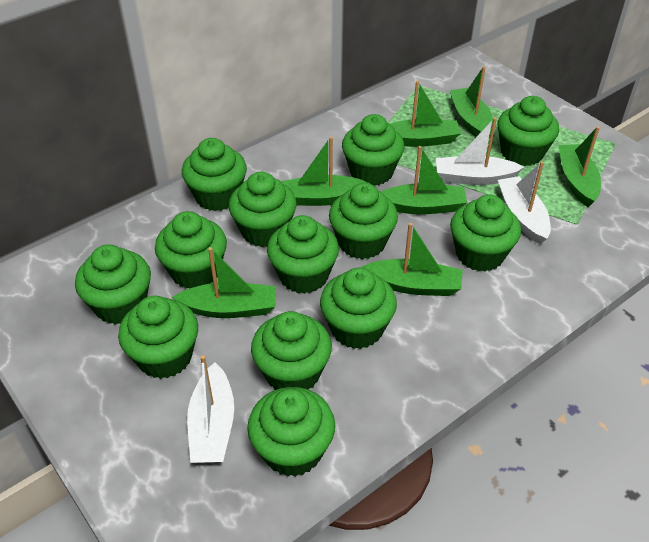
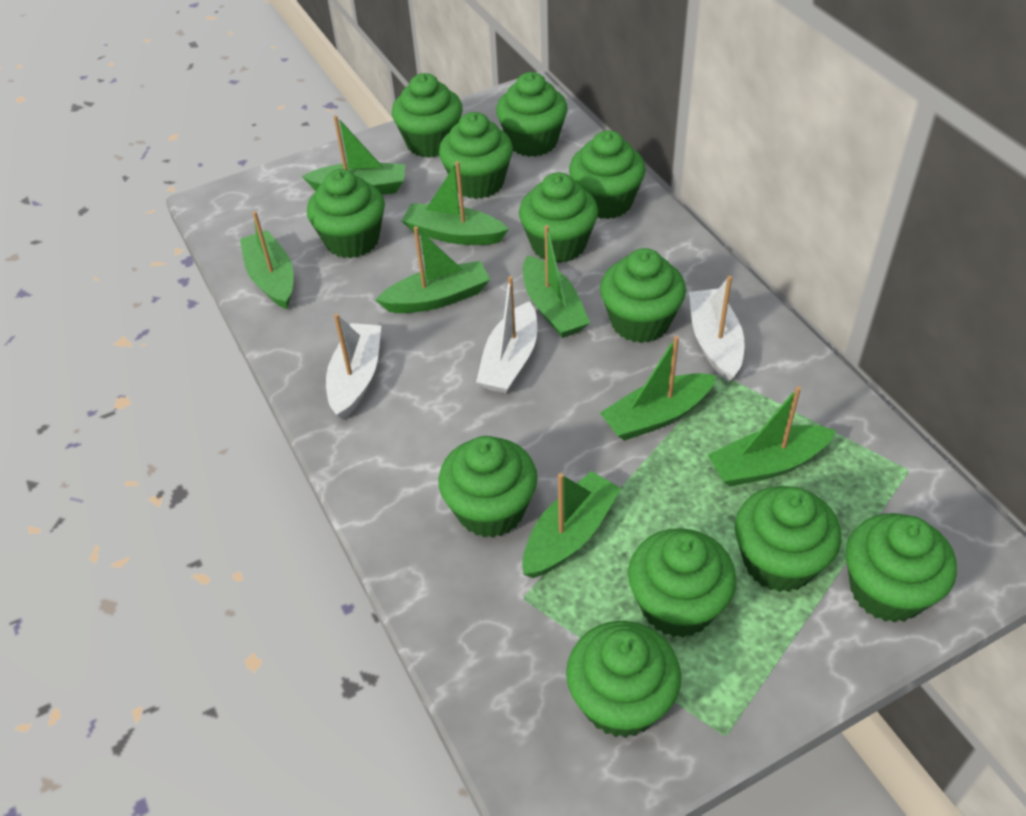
green boat: 7 -> 8
green cupcake: 13 -> 12

